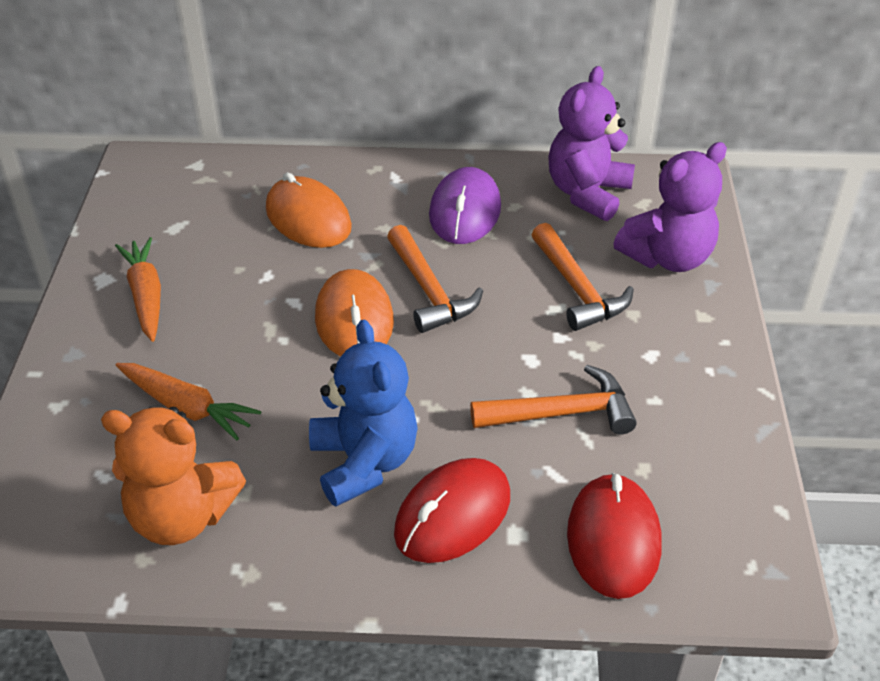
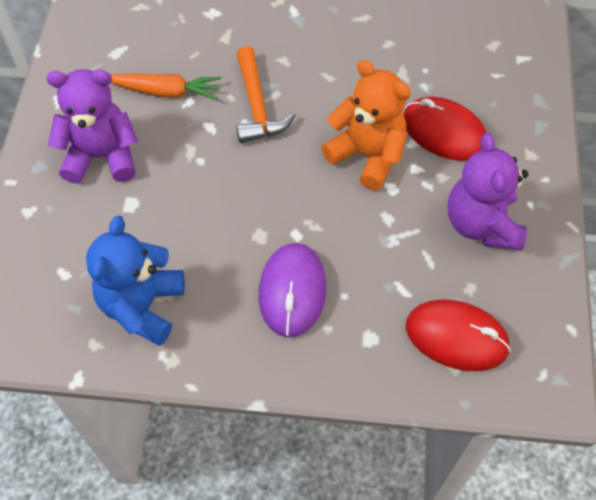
orange carrot: 2 -> 1
orange hammer: 3 -> 1
orange mouse: 2 -> 0

